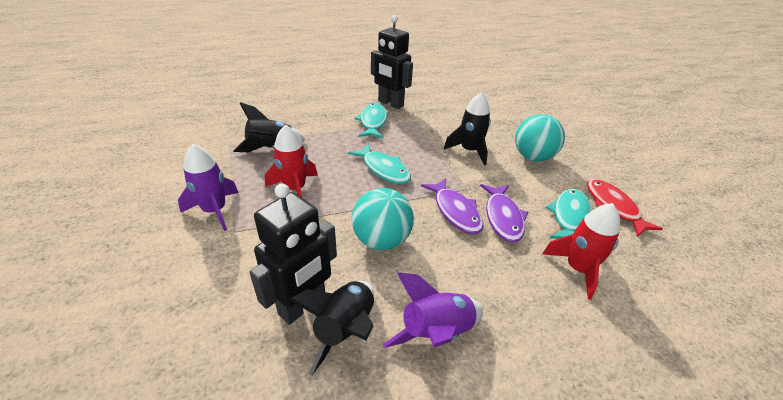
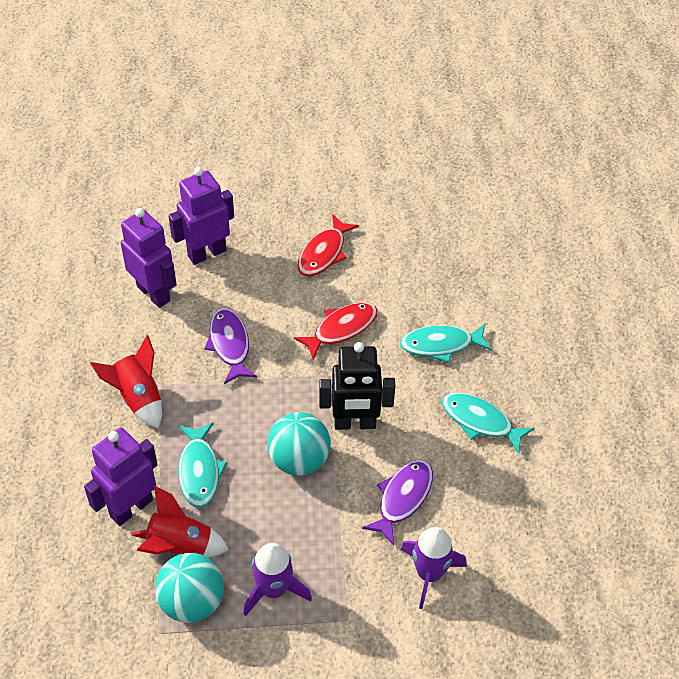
black robot: 2 -> 1
black rocket: 3 -> 0
purple robot: 0 -> 3
red fish: 1 -> 2

